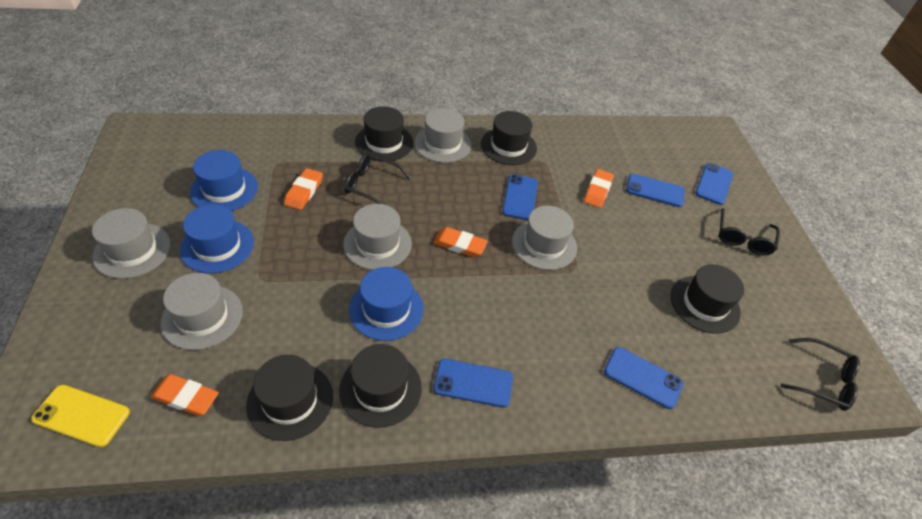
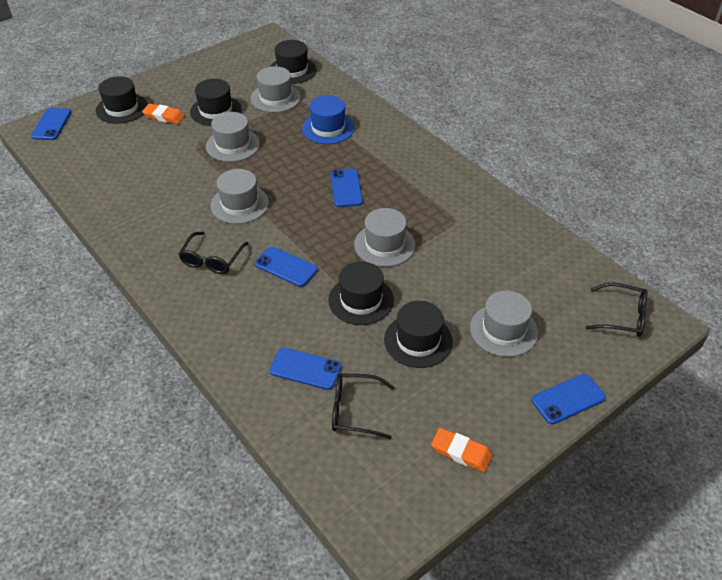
blue hat: 3 -> 1
orange eraser: 4 -> 2
yellow phone: 1 -> 0

